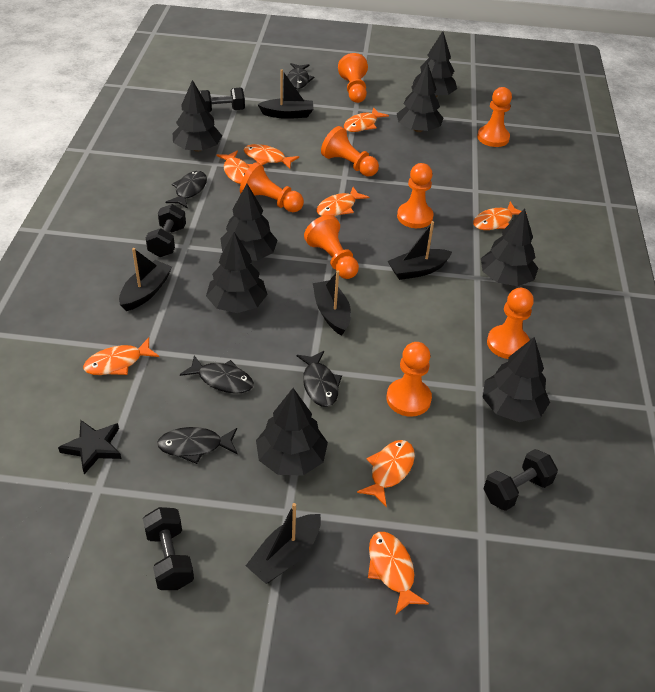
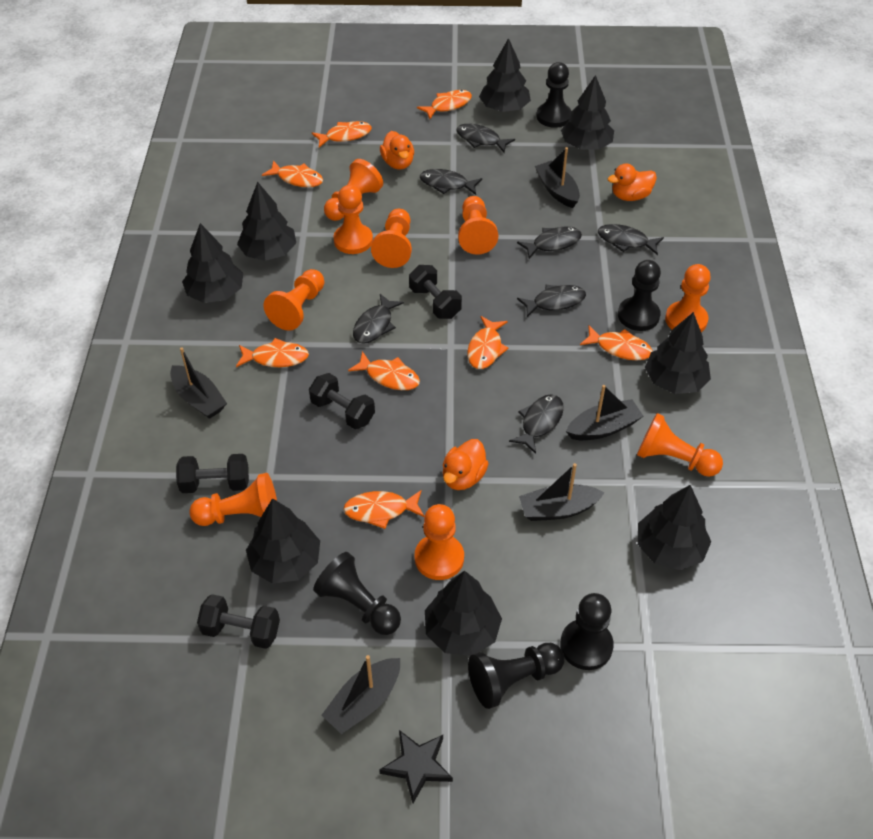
black fish: 5 -> 7
black pawn: 0 -> 5
orange duck: 0 -> 3
orange pawn: 8 -> 9

